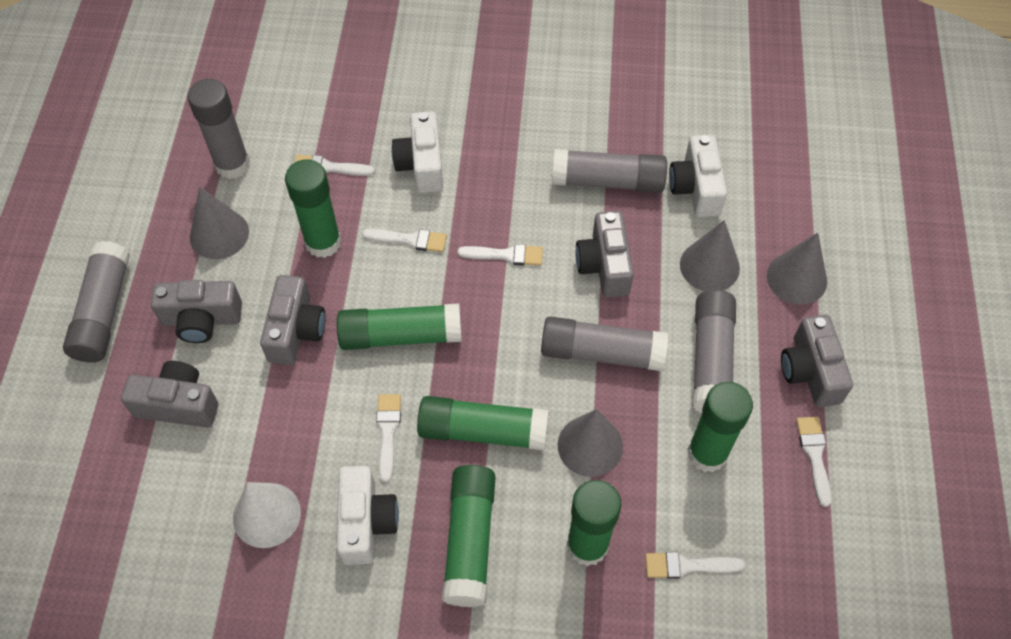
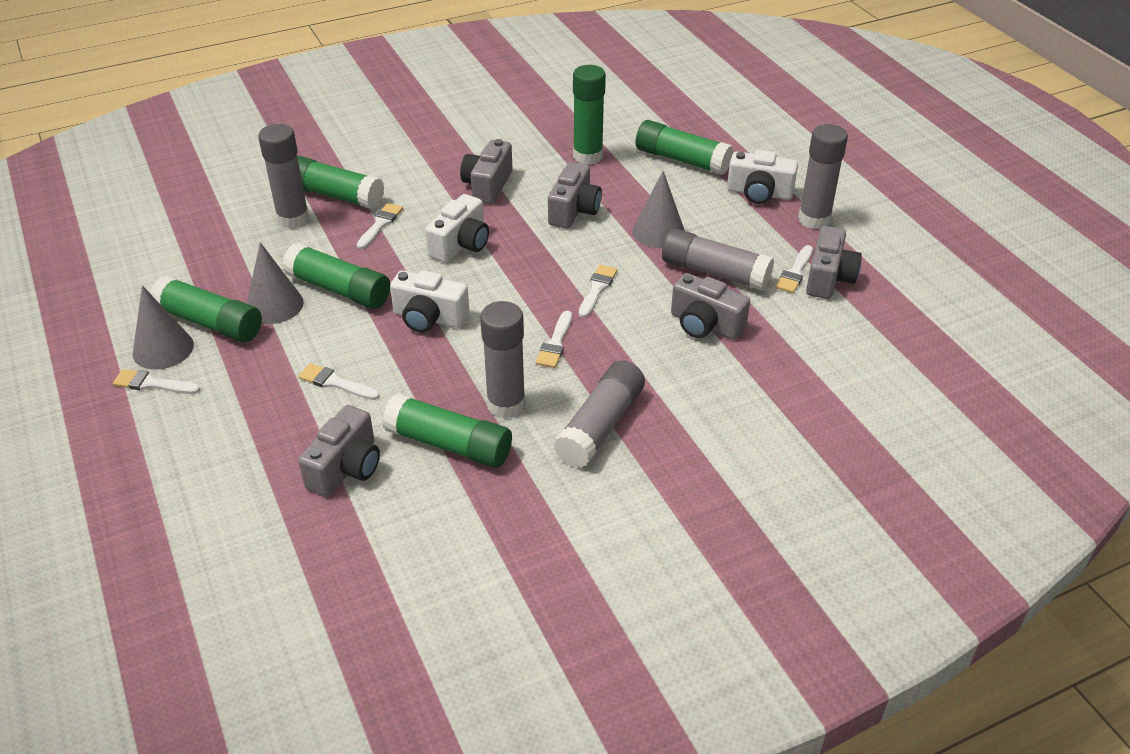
grey cone: 4 -> 3
white cone: 1 -> 0

